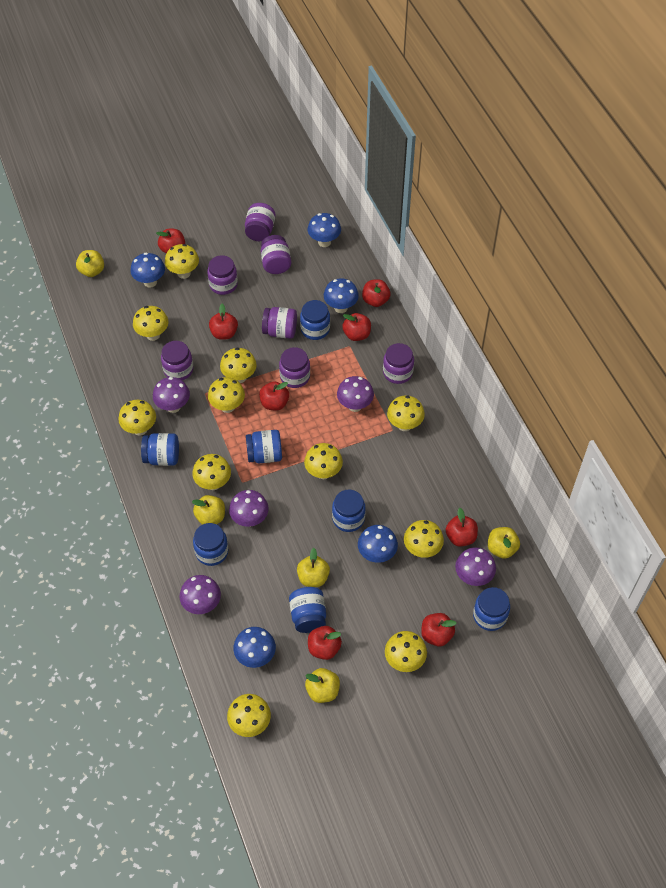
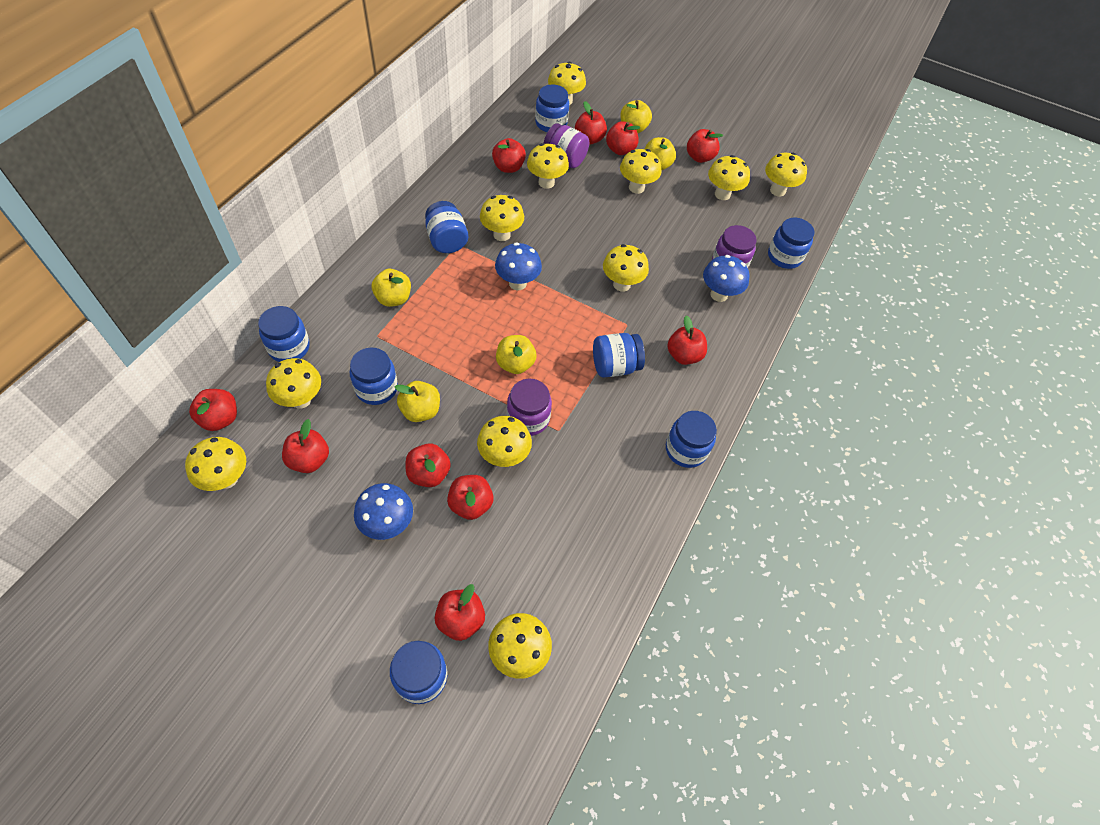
blue jar: 7 -> 8
blue mushroom: 5 -> 3
purple jar: 7 -> 3
purple mushroom: 5 -> 0
red apple: 8 -> 10

